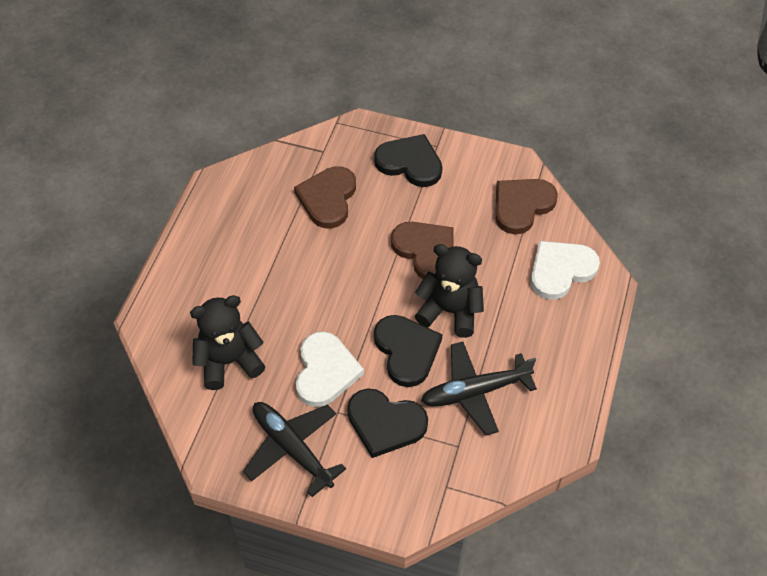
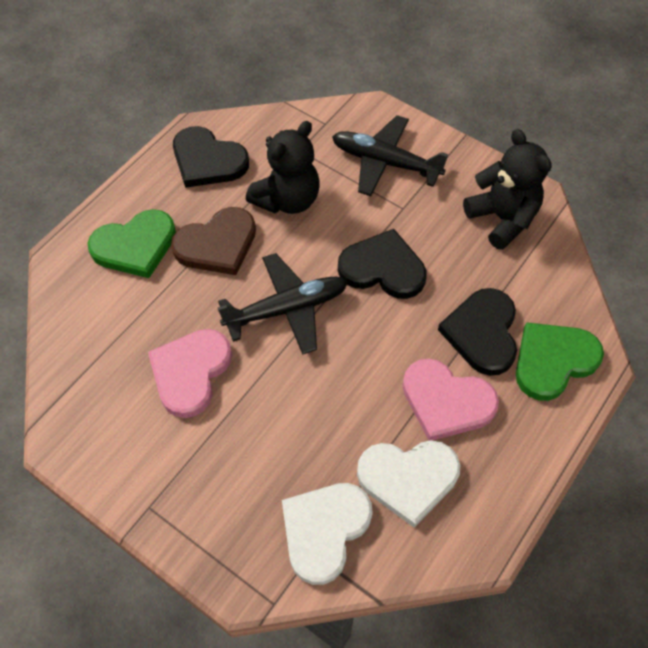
brown heart: 3 -> 1
green heart: 0 -> 2
pink heart: 0 -> 2

